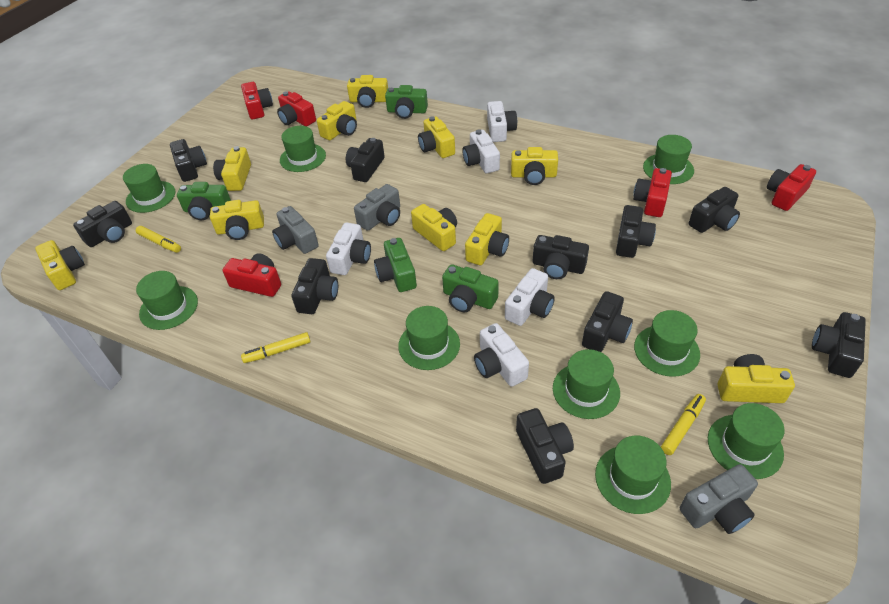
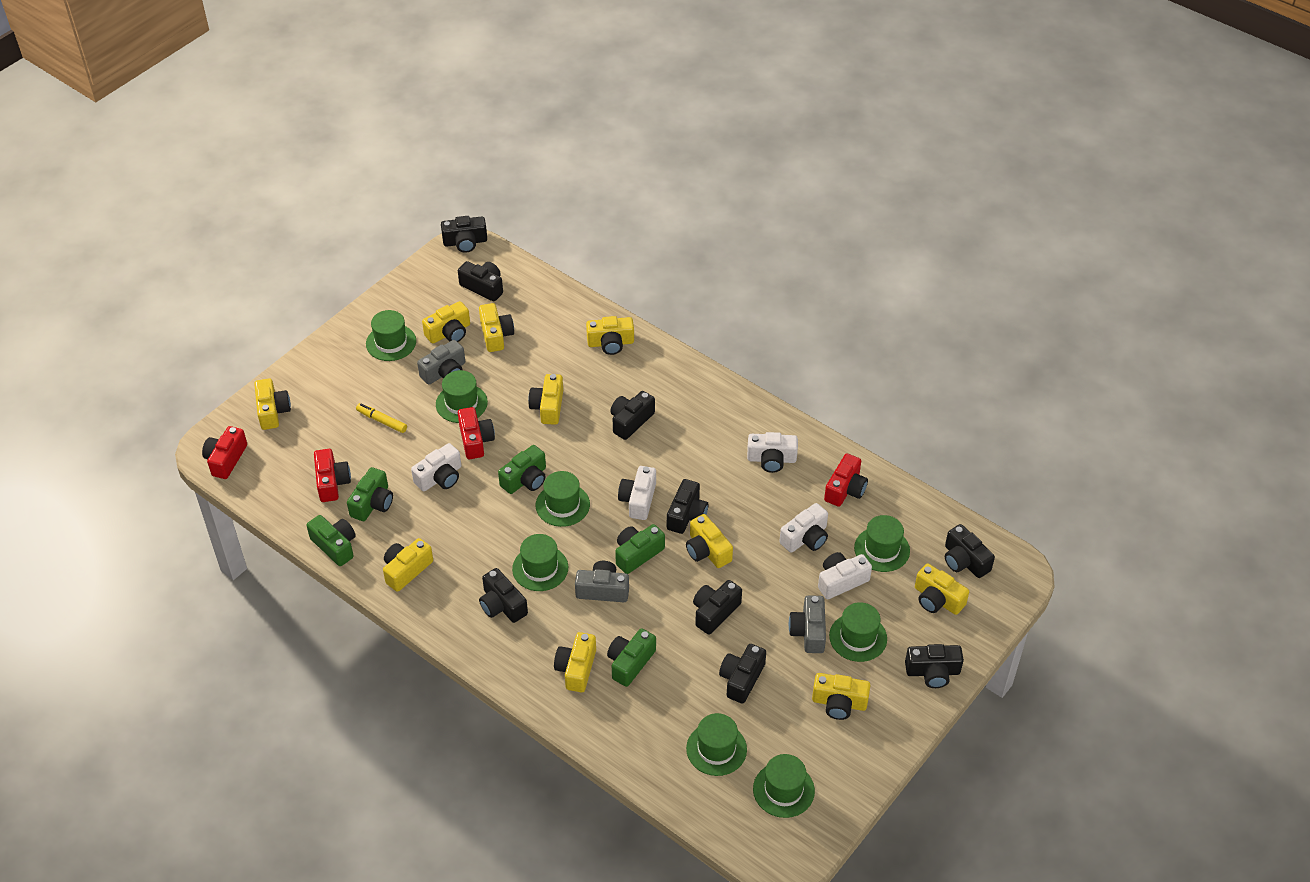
black camera: 10 -> 9
green camera: 4 -> 5
green hat: 9 -> 8
red camera: 5 -> 4
yellow marker: 3 -> 1

